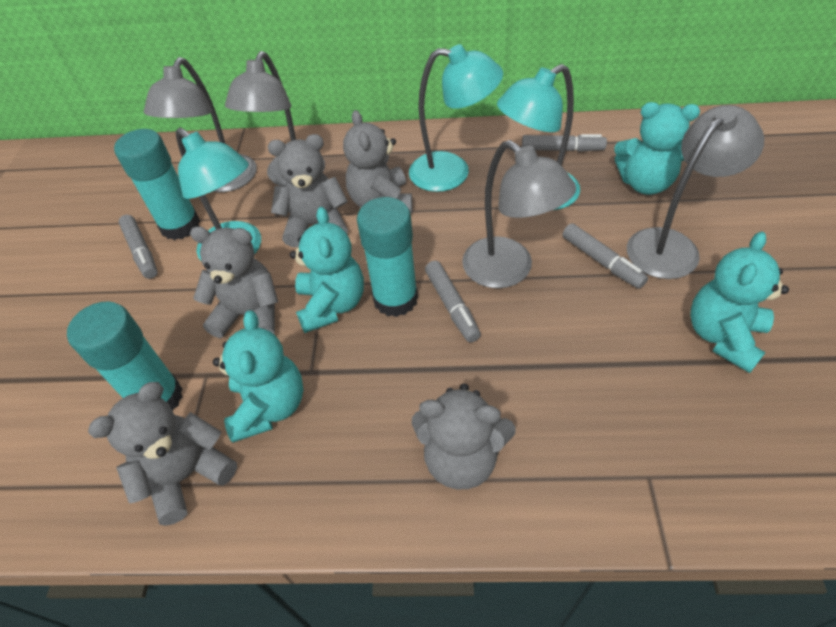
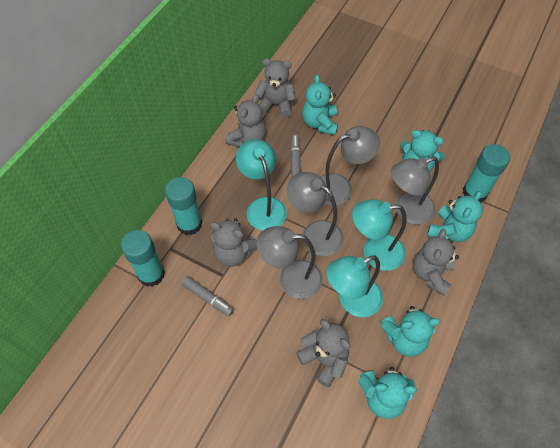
grey marker: 4 -> 2
turquoise teddy bear: 4 -> 5

